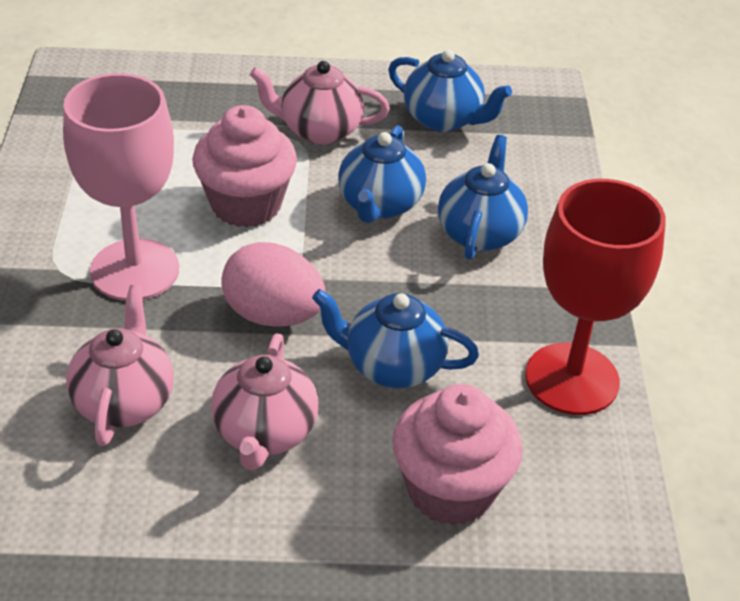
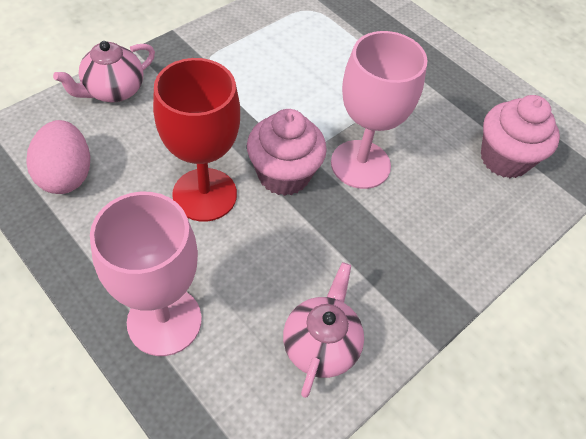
blue teapot: 4 -> 0
pink goblet: 1 -> 2
pink teapot: 3 -> 2

